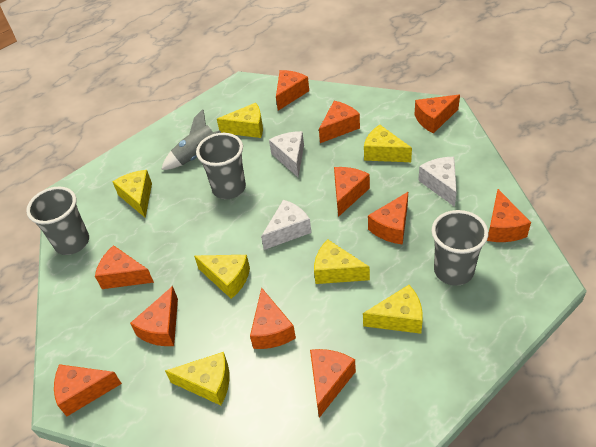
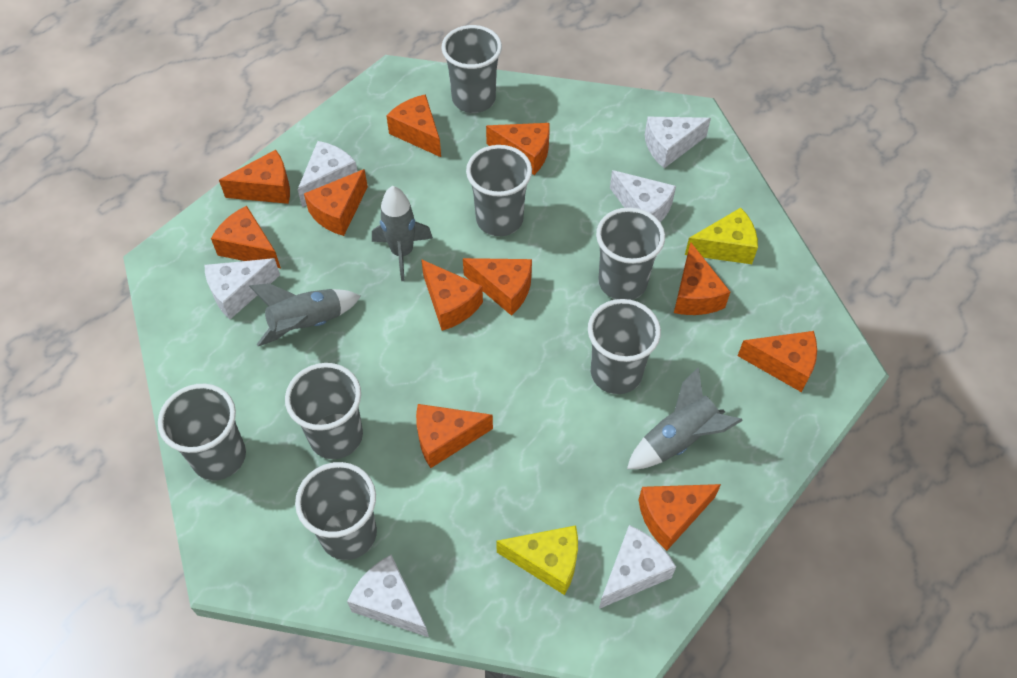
grey cup: 3 -> 7
grey rocket: 1 -> 3
white cheese: 3 -> 6
yellow cheese: 7 -> 2

